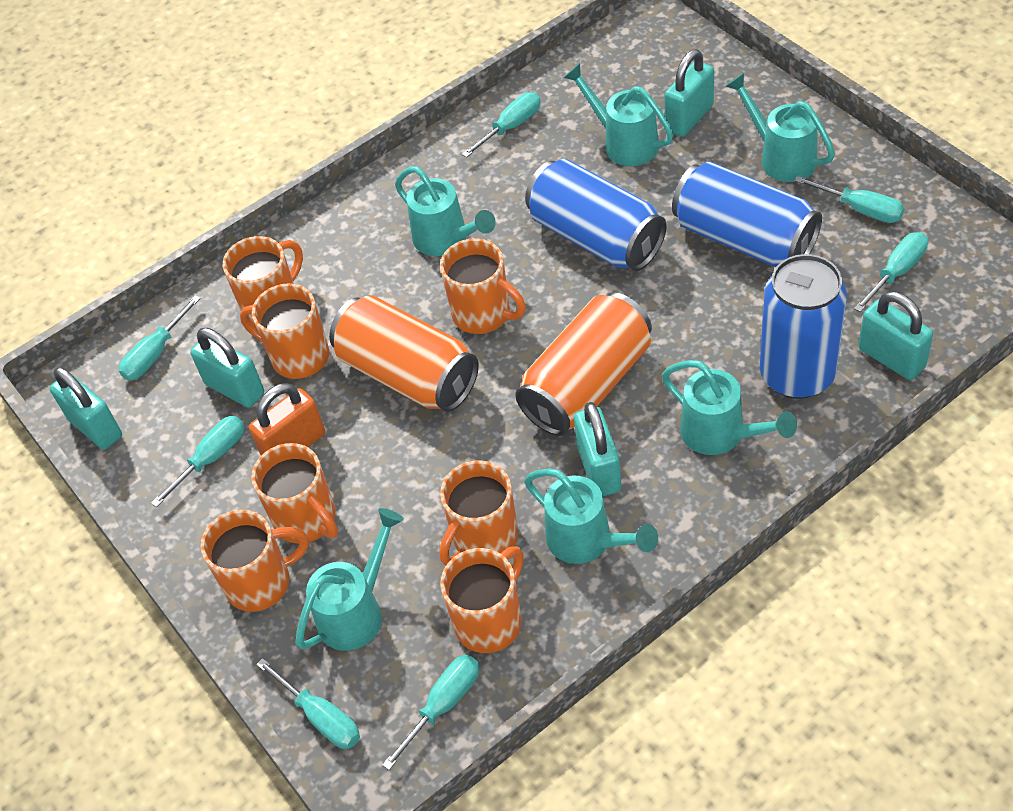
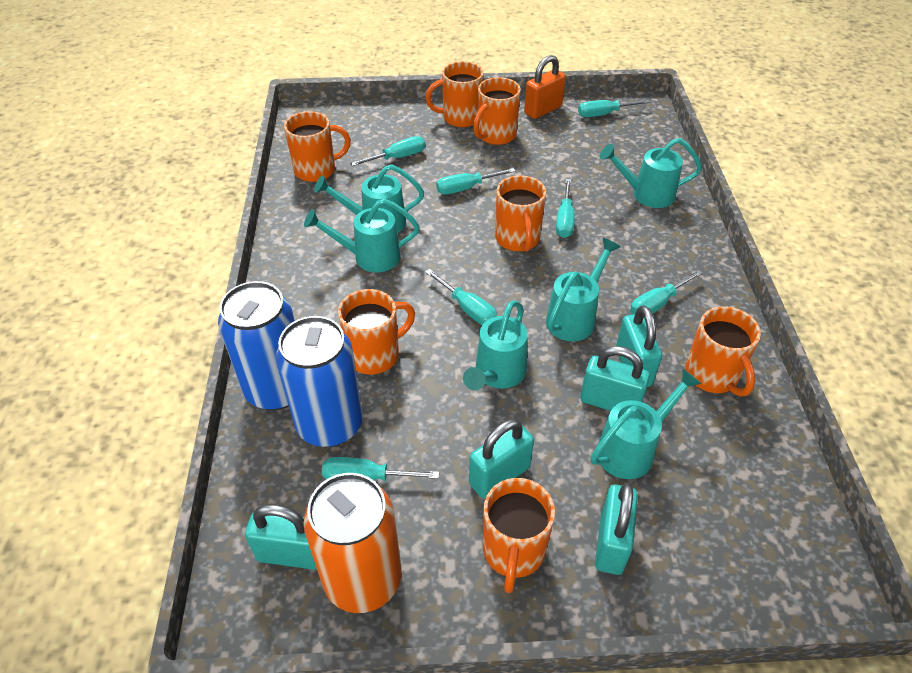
blue can: 3 -> 2
orange can: 2 -> 1

